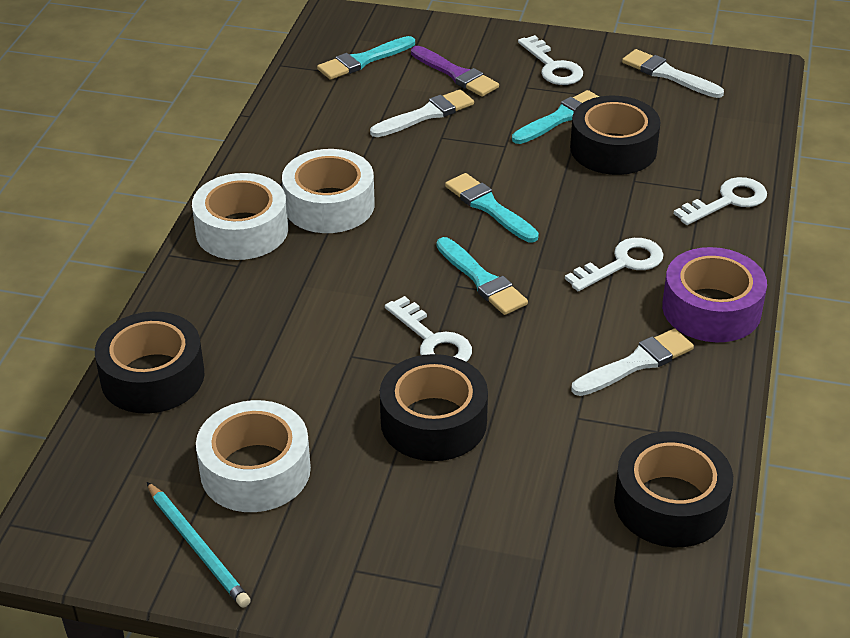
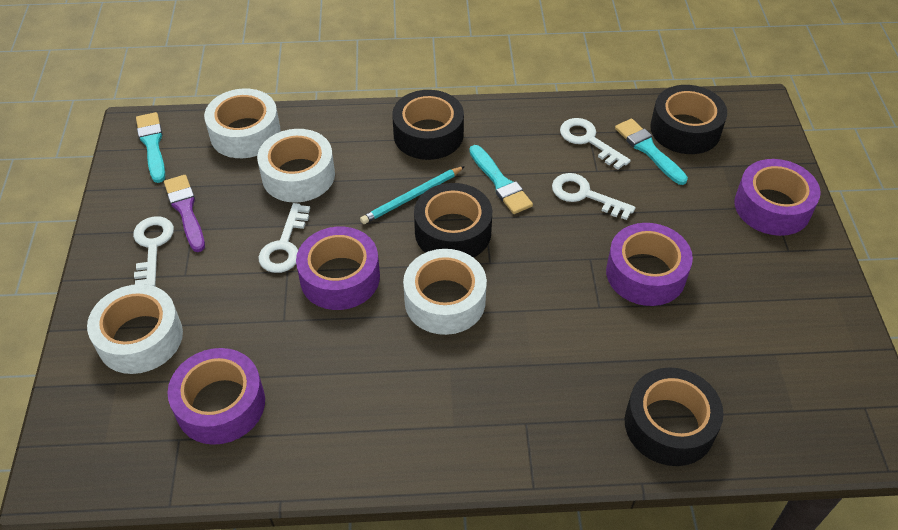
purple tape: 1 -> 4
turquoise brush: 4 -> 3
white brush: 3 -> 0
white tape: 3 -> 4

